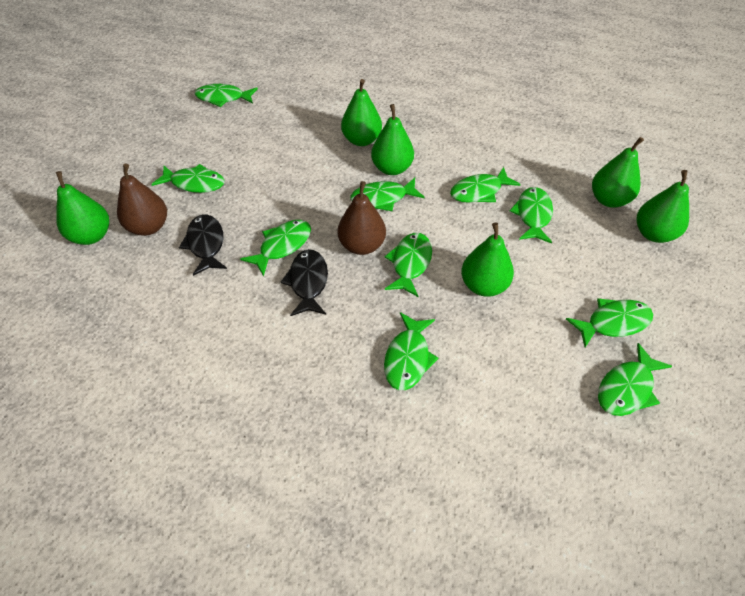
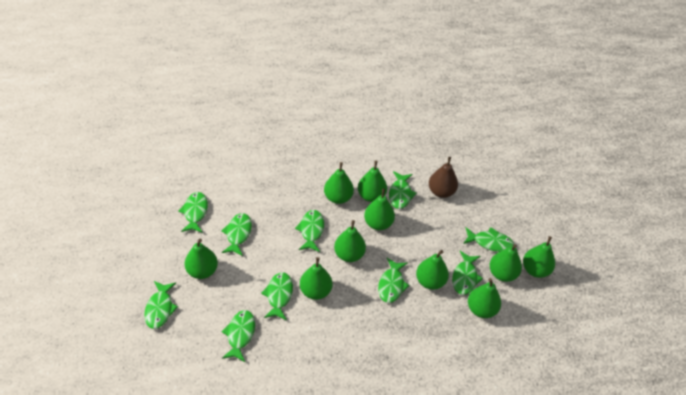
black fish: 2 -> 0
brown pear: 2 -> 1
green pear: 6 -> 10

